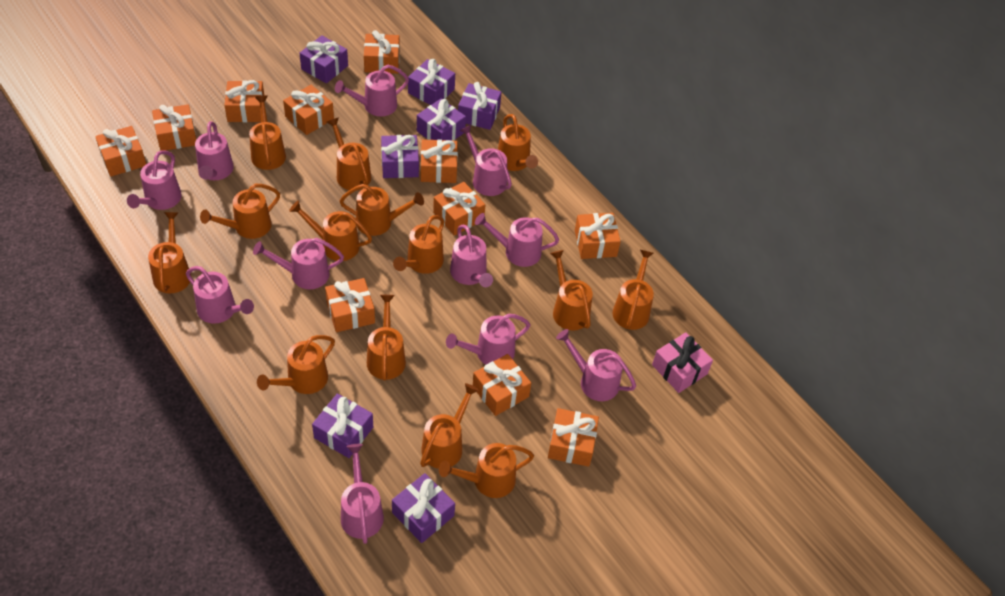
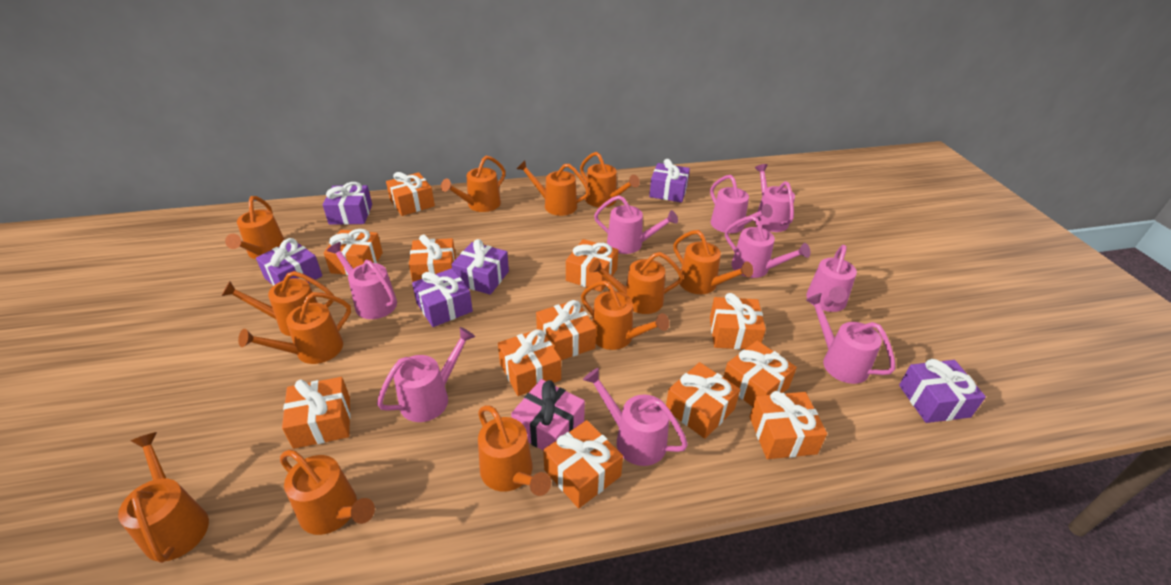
orange gift: 11 -> 12
orange watering can: 14 -> 12
pink watering can: 11 -> 9
purple gift: 7 -> 6

